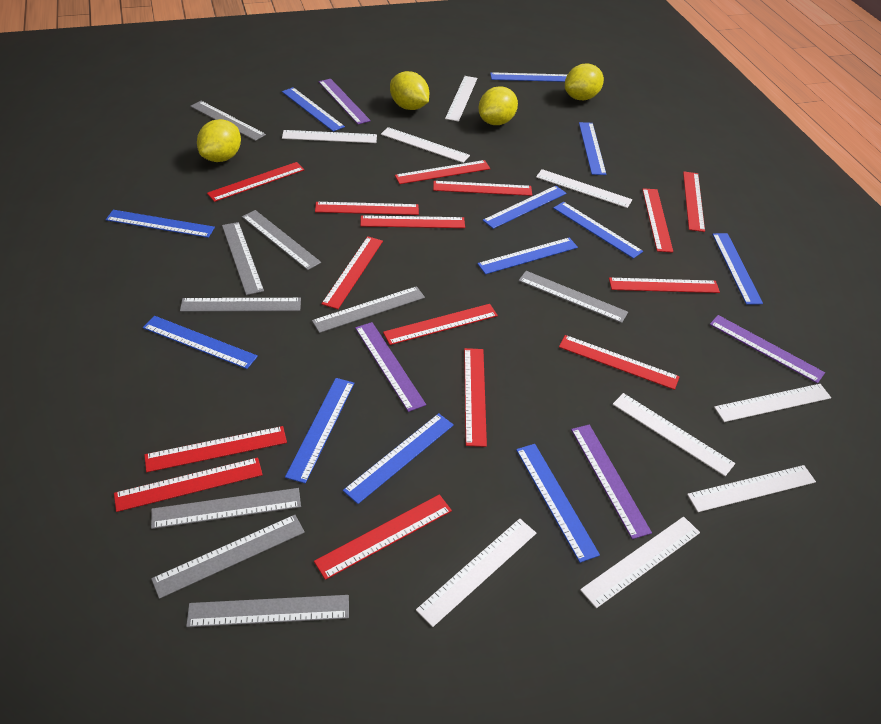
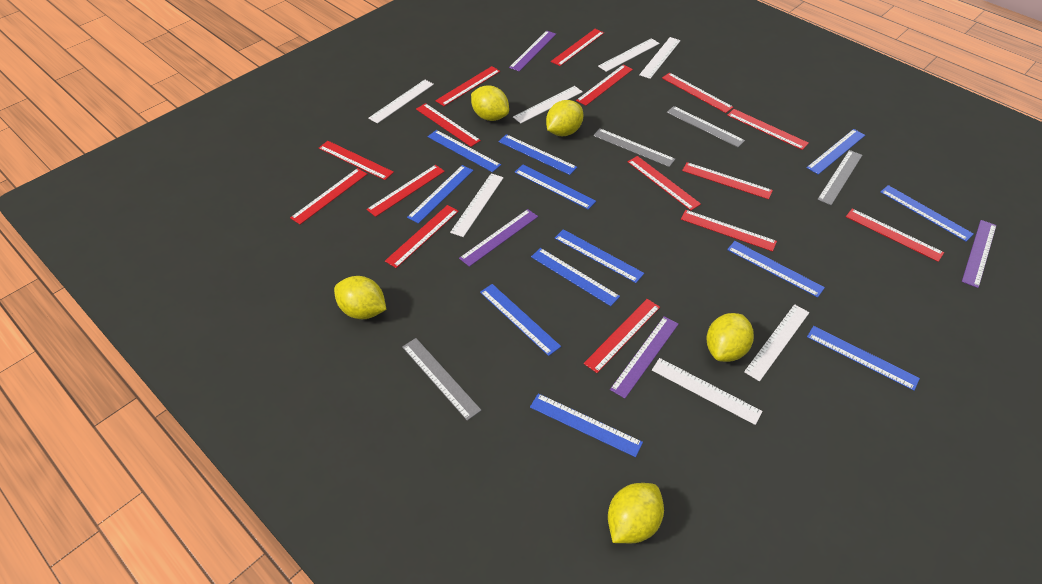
grey ruler: 9 -> 4
white ruler: 9 -> 7
yellow lemon: 4 -> 5

